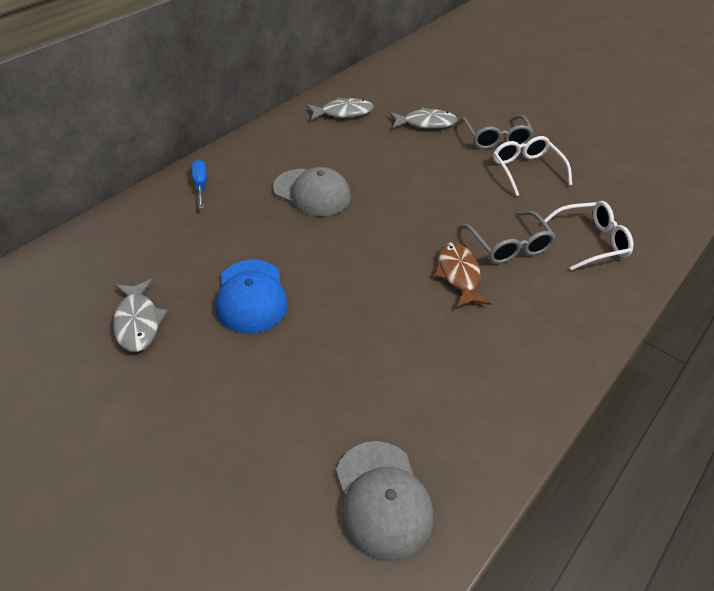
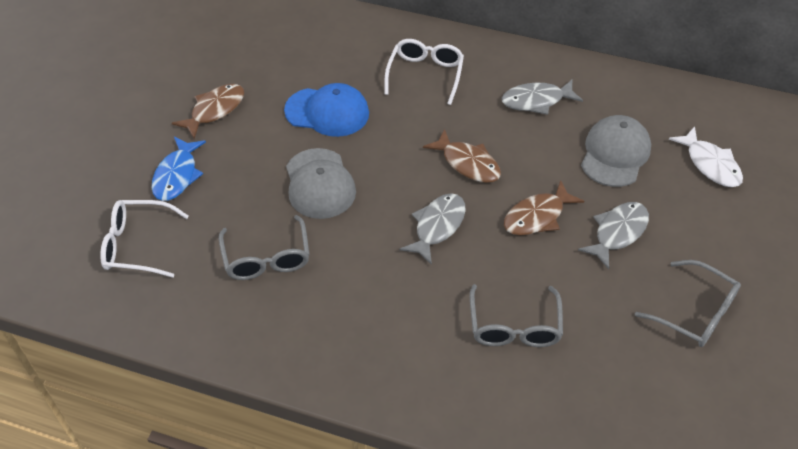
blue fish: 0 -> 1
blue screwdriver: 1 -> 0
brown fish: 1 -> 3
grey glasses: 2 -> 3
white fish: 0 -> 1

